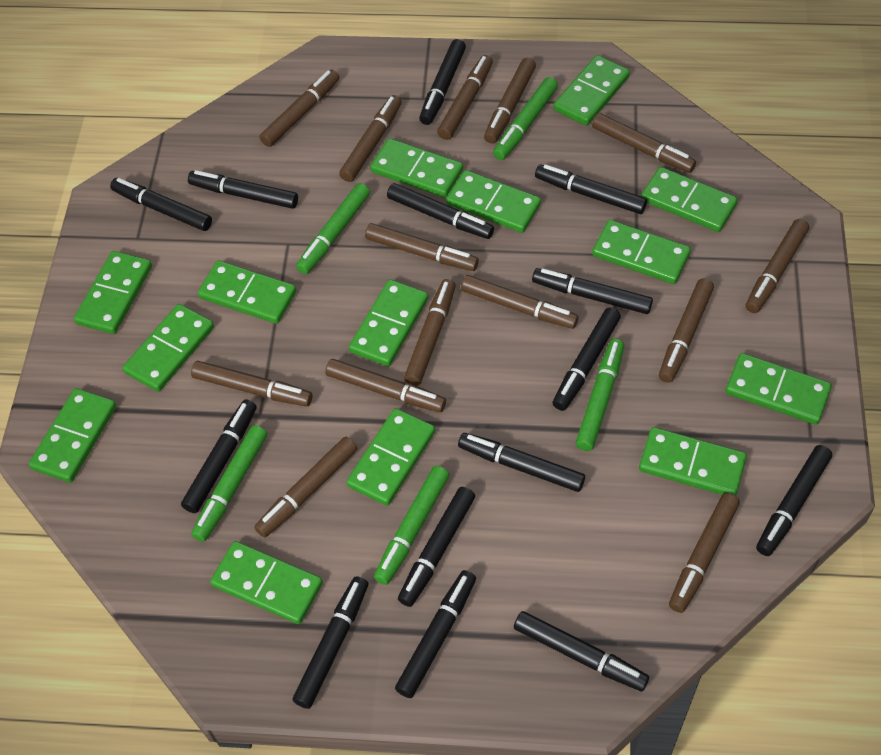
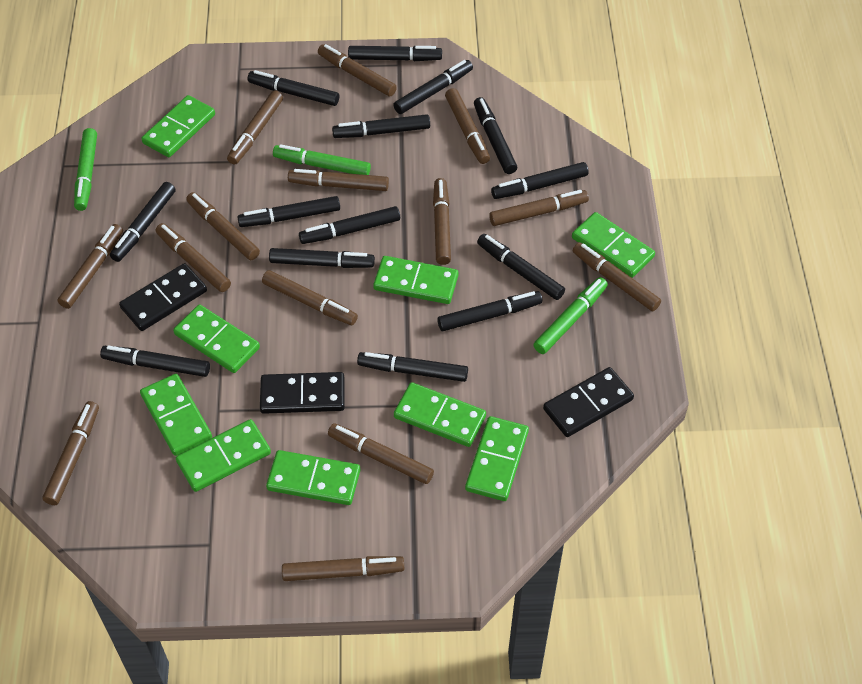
black domino: 0 -> 3
green domino: 14 -> 9
green marker: 5 -> 3

